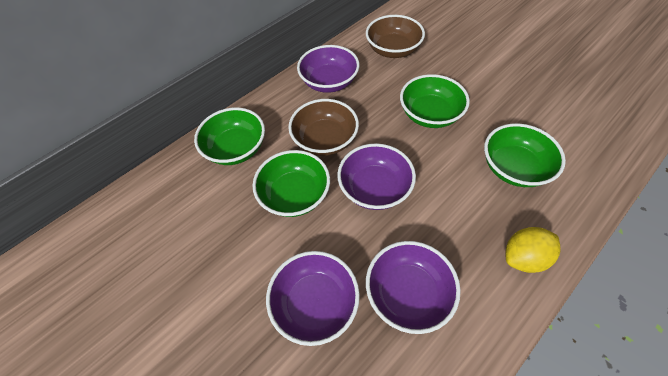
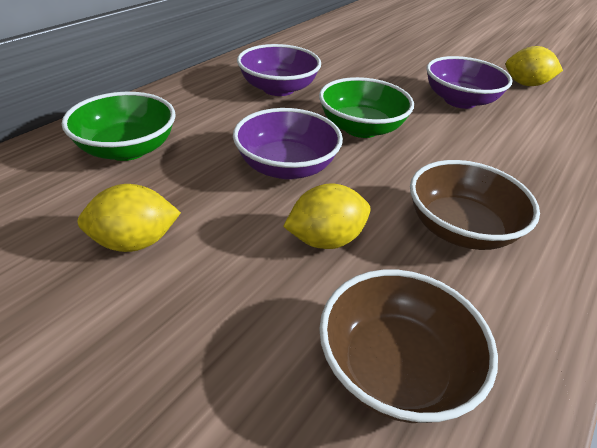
green bowl: 4 -> 2
purple bowl: 4 -> 3
yellow lemon: 1 -> 3

